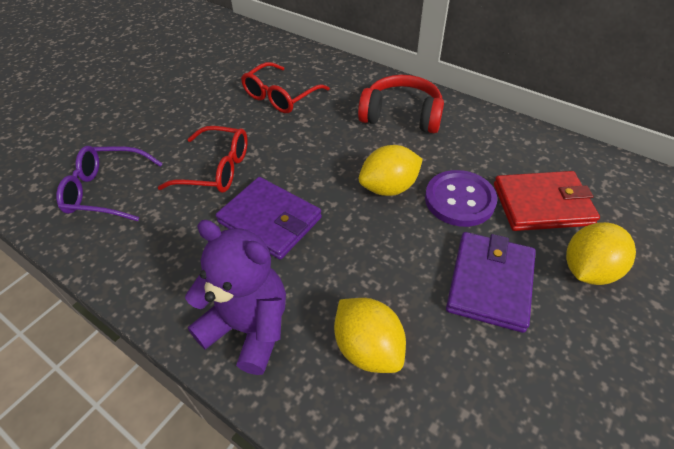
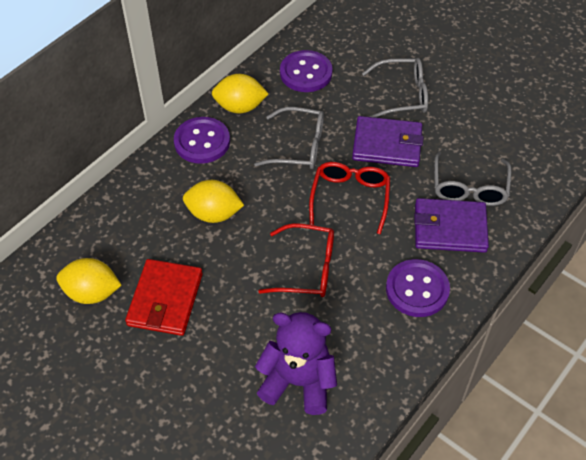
grey glasses: 0 -> 3
purple button: 1 -> 3
purple glasses: 1 -> 0
red headphones: 1 -> 0

